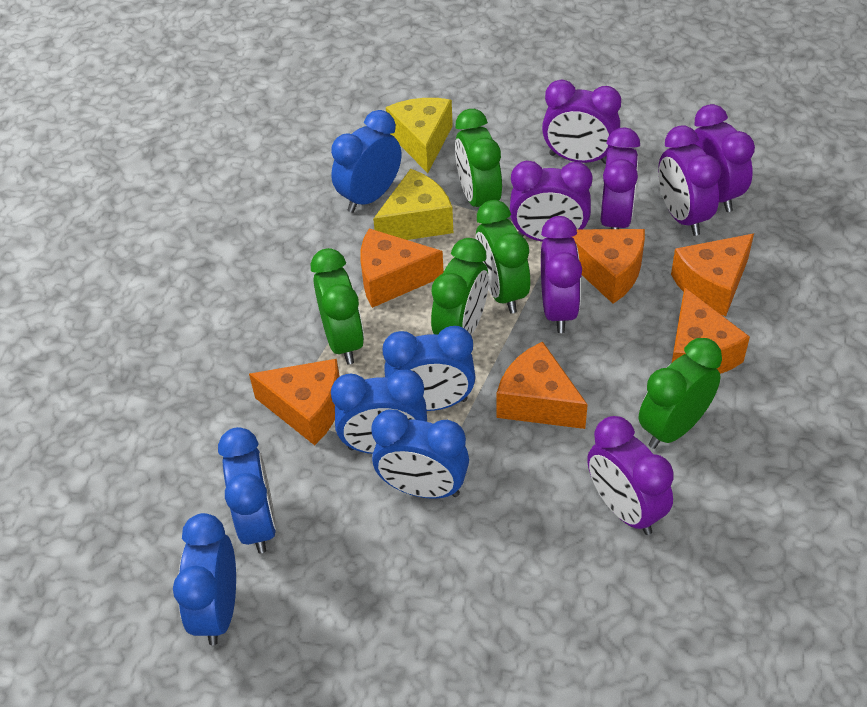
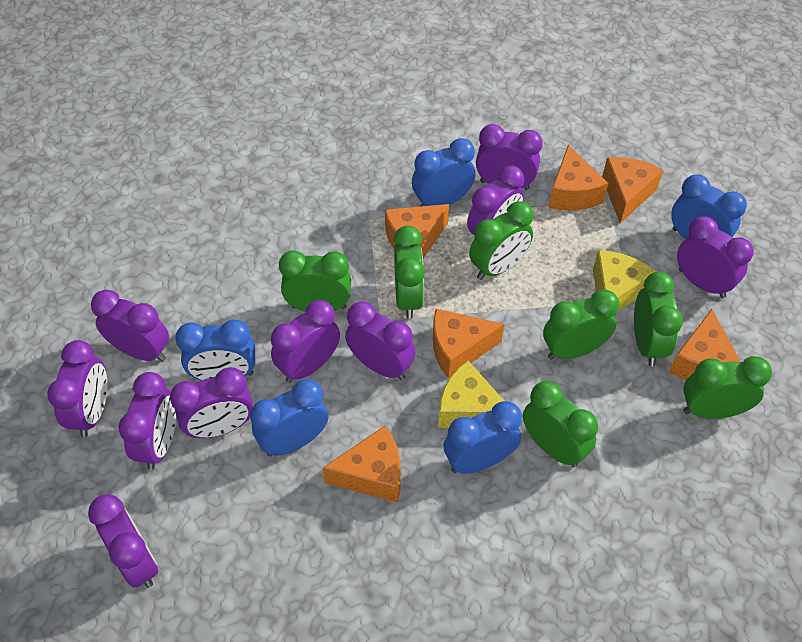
blue clock: 6 -> 5
green clock: 5 -> 7
purple clock: 7 -> 10

